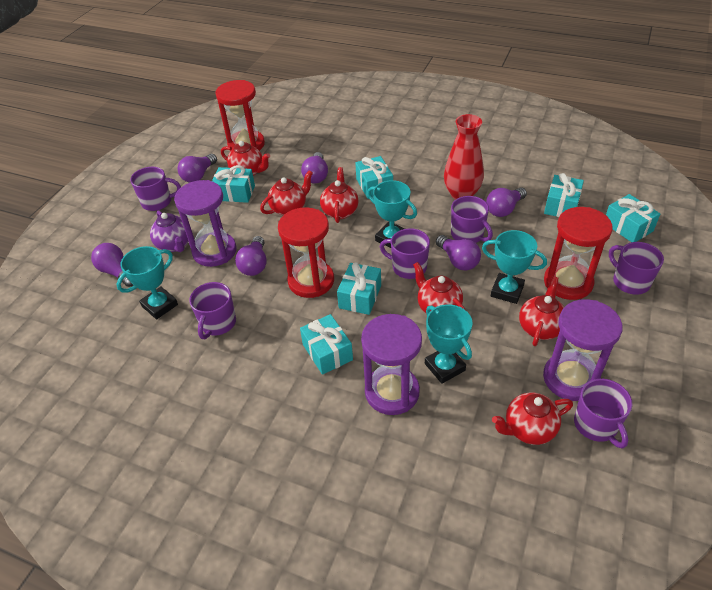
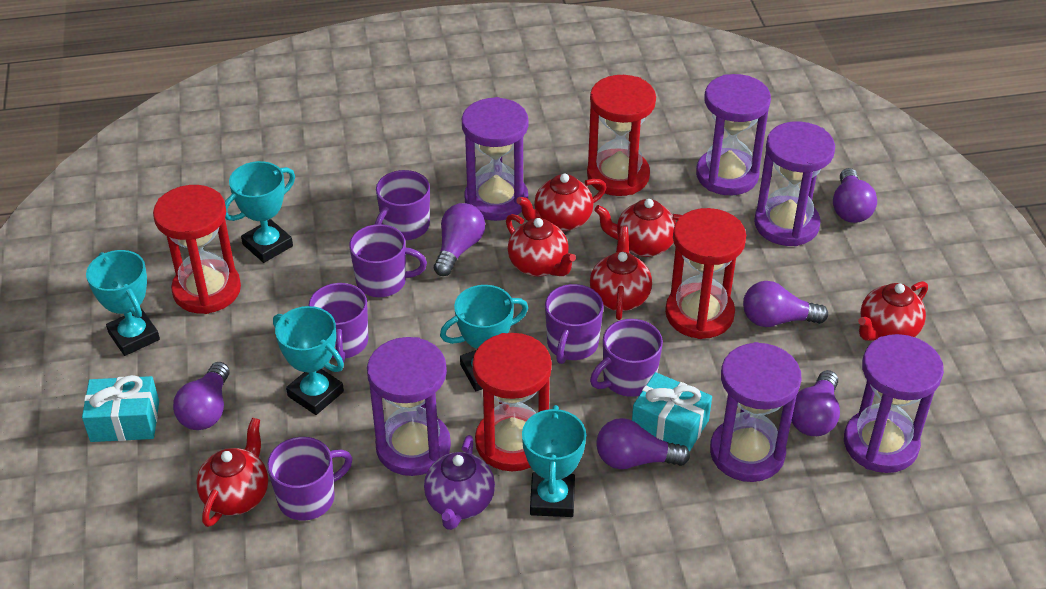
purple hourglass: 3 -> 6
red hourglass: 3 -> 4
red vase: 1 -> 0
turquoise gift: 6 -> 2
turquoise trophy: 4 -> 5

